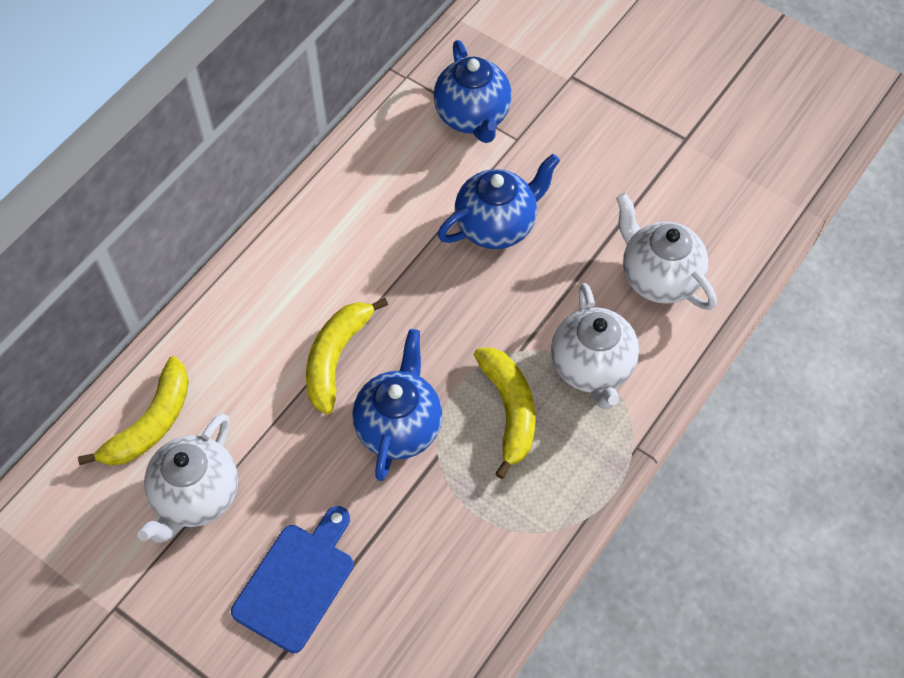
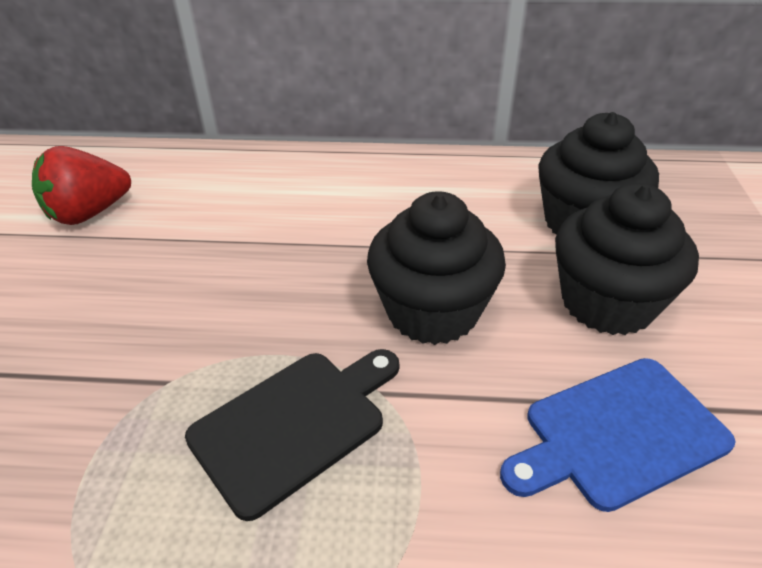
black cupcake: 0 -> 3
black cutting board: 0 -> 1
blue teapot: 3 -> 0
red strawberry: 0 -> 1
white teapot: 3 -> 0
yellow banana: 3 -> 0

